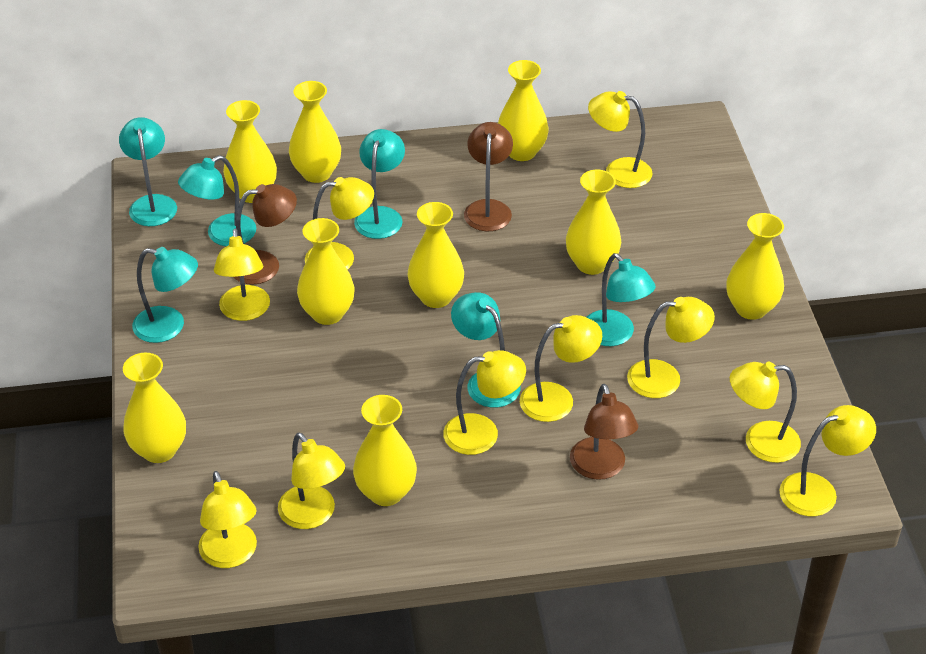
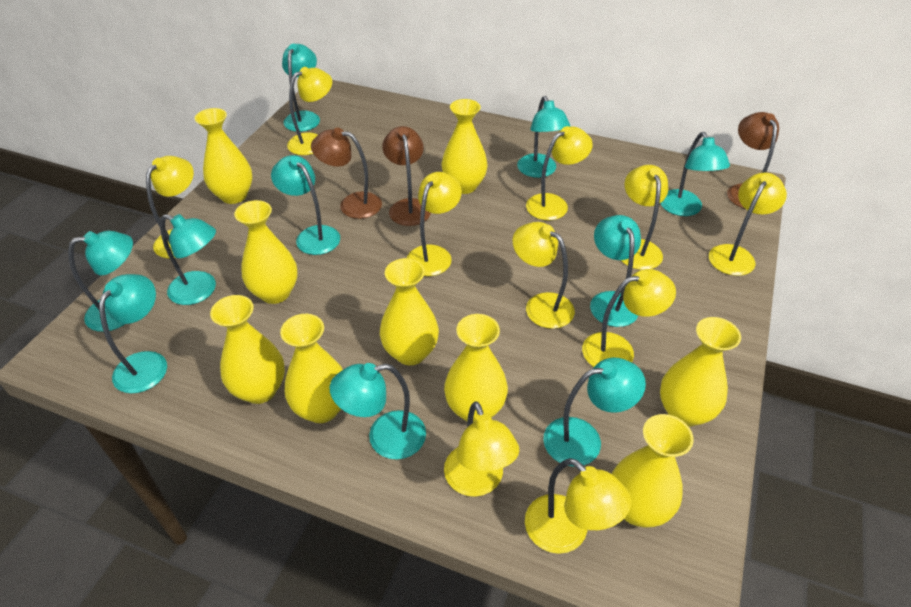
turquoise lamp: 6 -> 10

